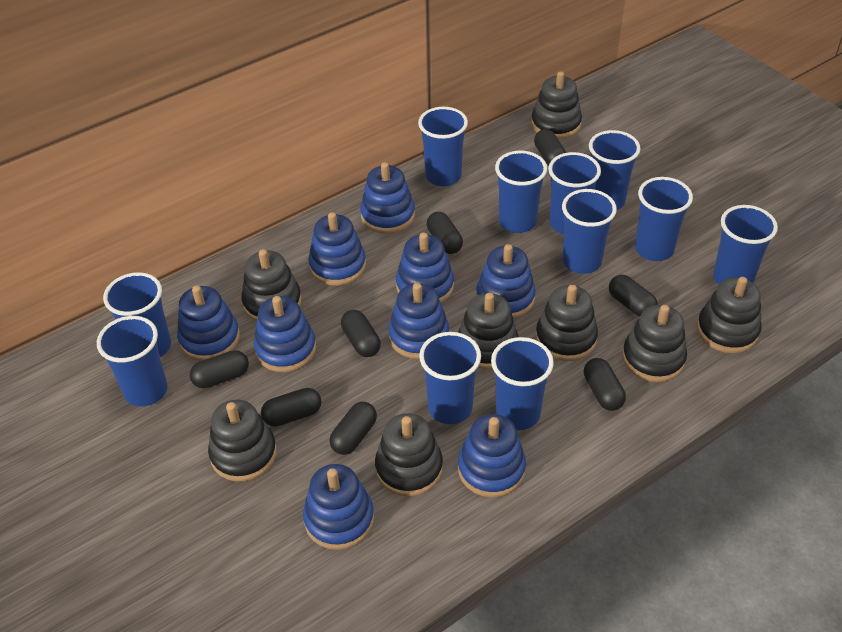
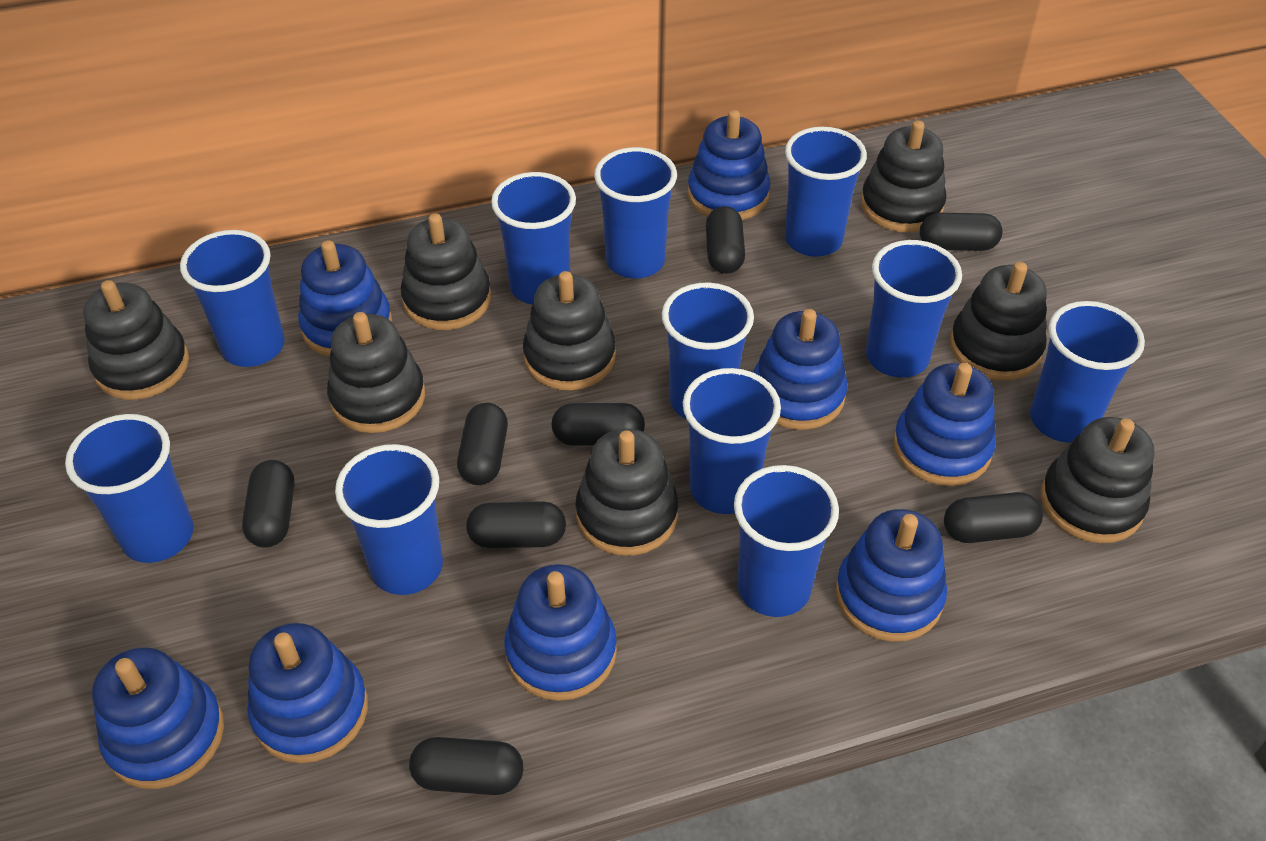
blue stacking toy: 9 -> 8

